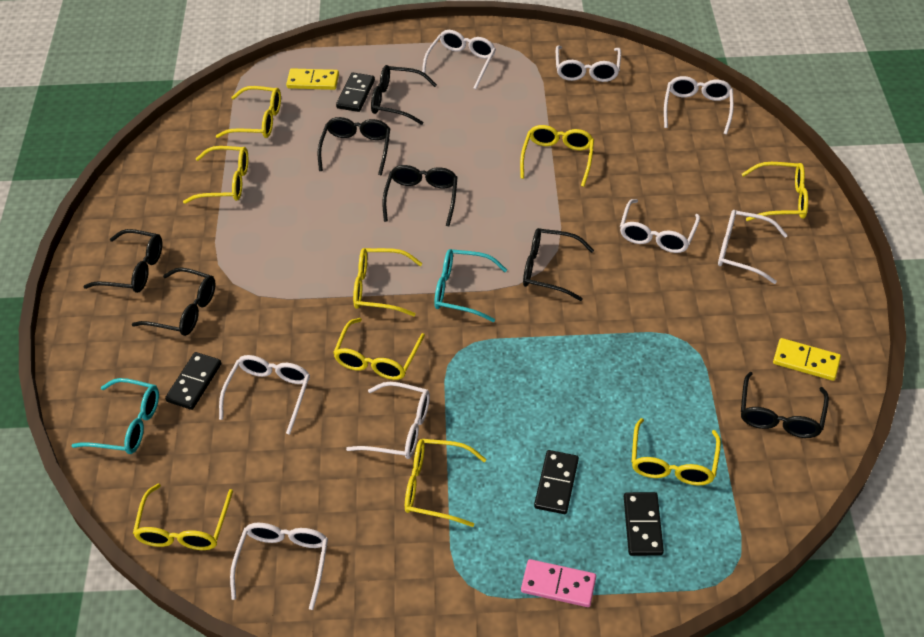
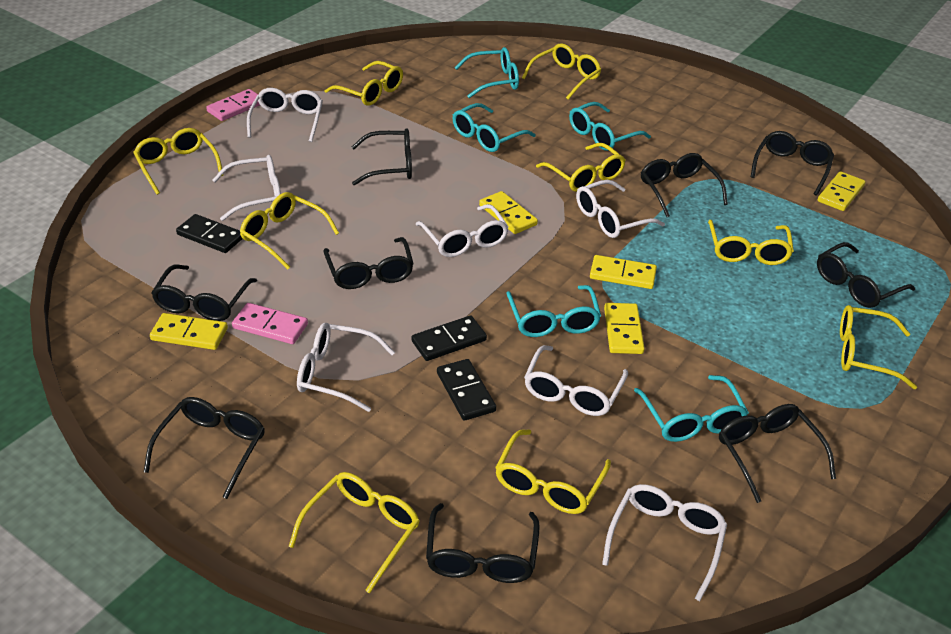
black domino: 4 -> 3
black glasses: 7 -> 9
pink domino: 1 -> 2
turquoise glasses: 2 -> 5
white glasses: 8 -> 7
yellow domino: 2 -> 5

